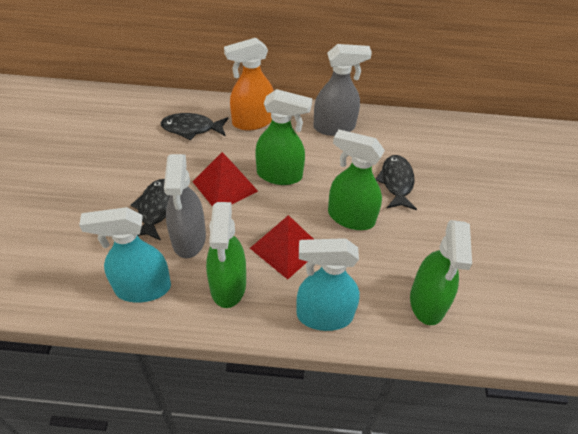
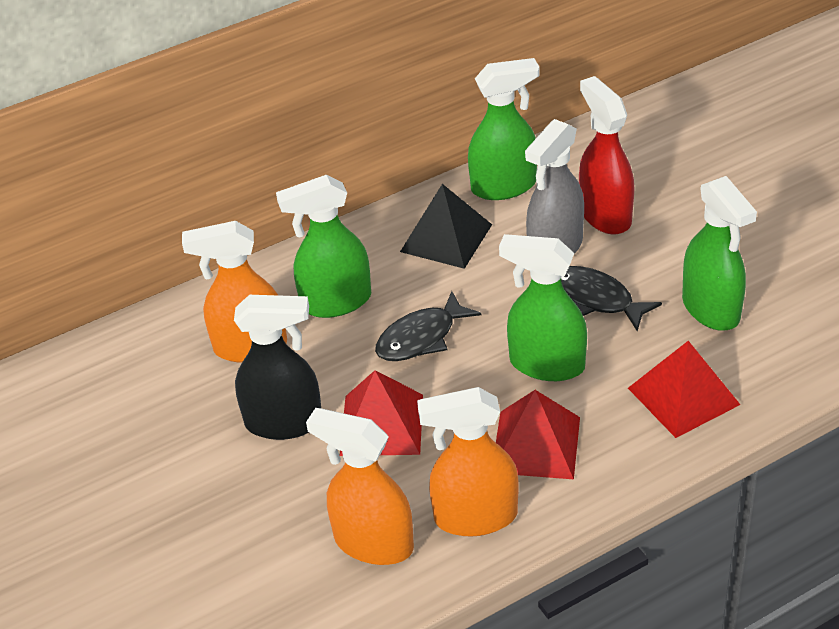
black fish: 3 -> 2
black pyramid: 0 -> 1
black spray bottle: 0 -> 1
grey spray bottle: 2 -> 1
orange spray bottle: 1 -> 3
red pyramid: 2 -> 3
red spray bottle: 0 -> 1
turquoise spray bottle: 2 -> 0

